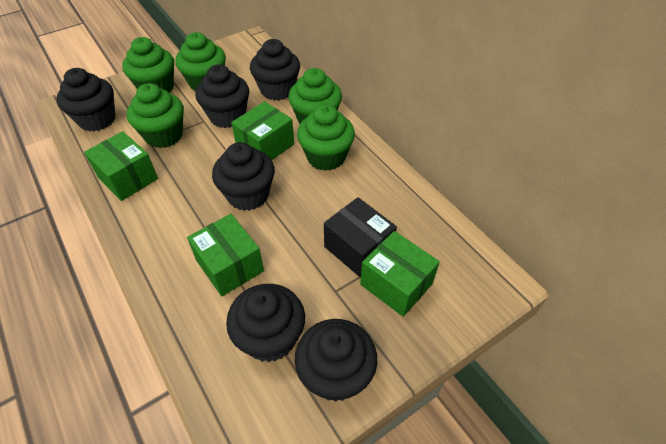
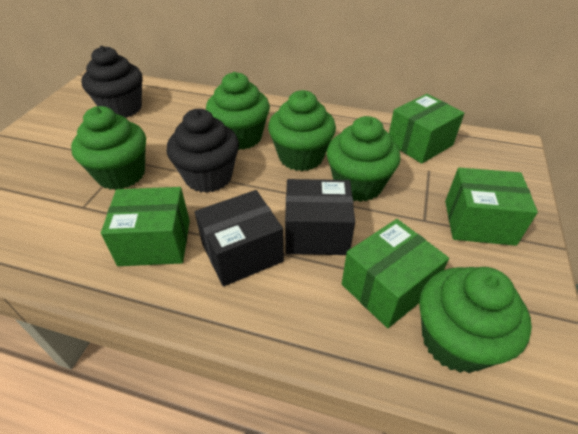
black box: 1 -> 2
black cupcake: 6 -> 2

